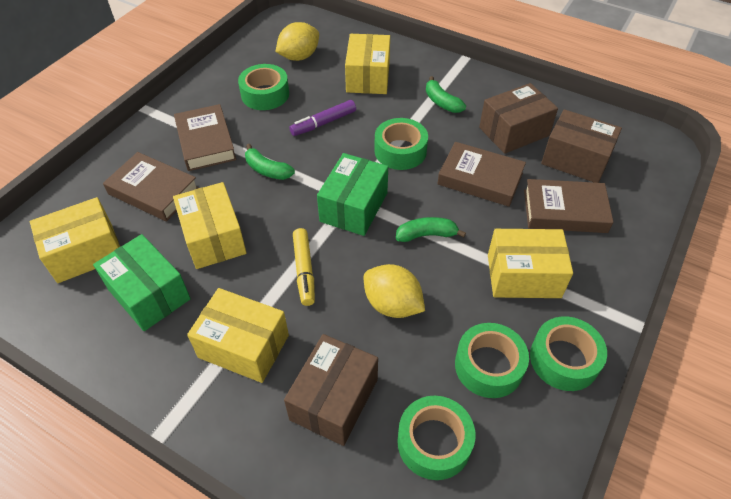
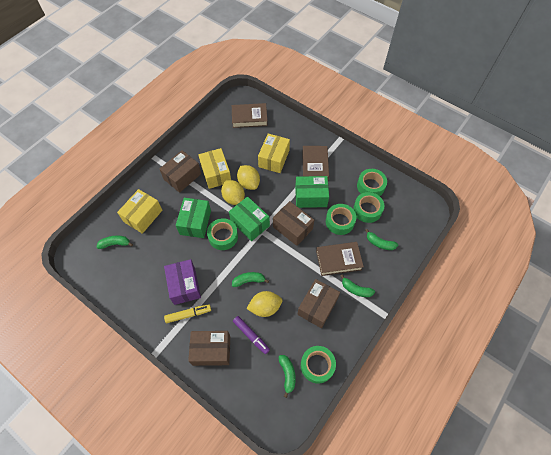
brown book: 4 -> 3
brown box: 3 -> 4
green banana: 3 -> 5
green box: 2 -> 3
purple box: 0 -> 1
yellow box: 5 -> 3
yellow lemon: 2 -> 3

